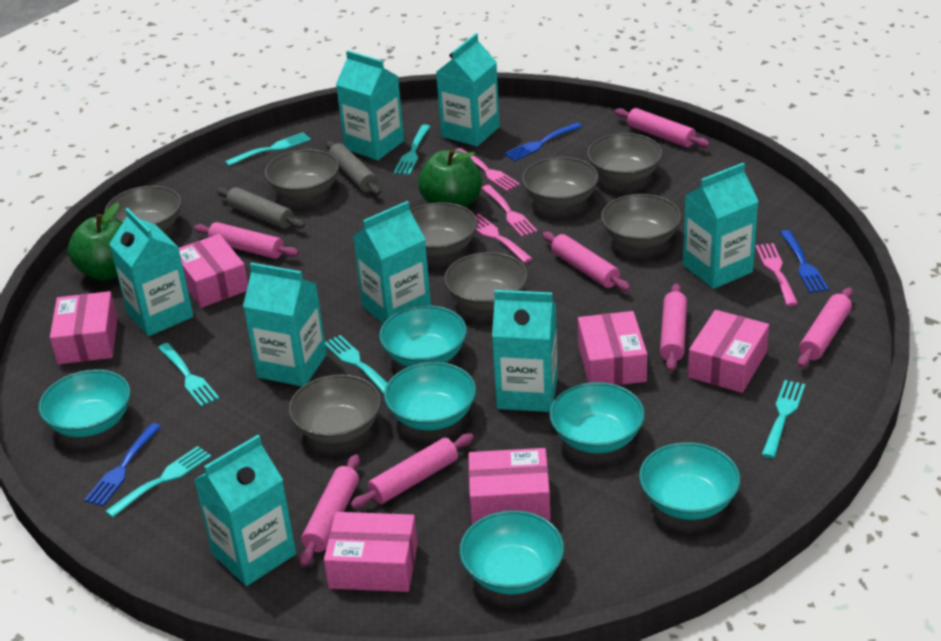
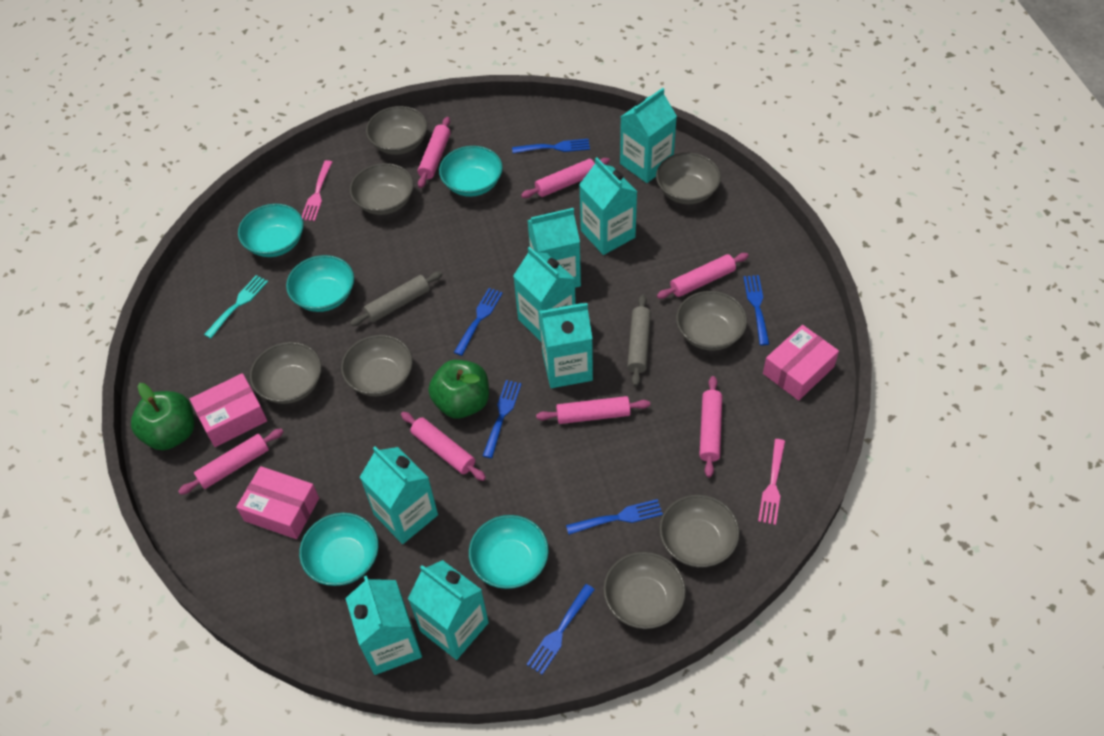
blue fork: 3 -> 6
pink box: 6 -> 3
pink fork: 4 -> 2
turquoise bowl: 6 -> 5
turquoise fork: 6 -> 1

